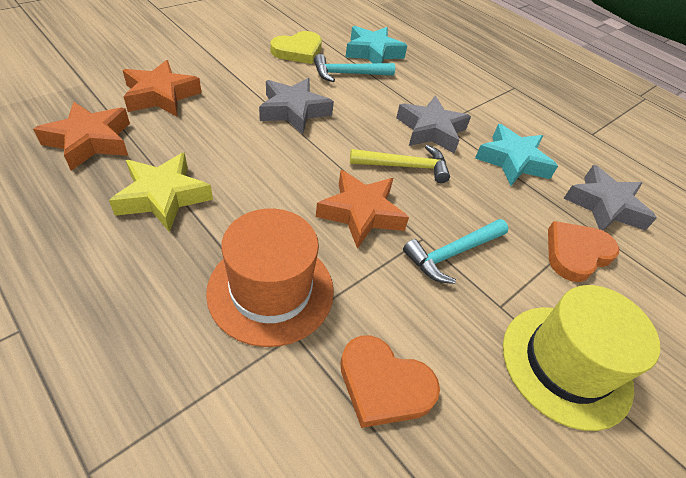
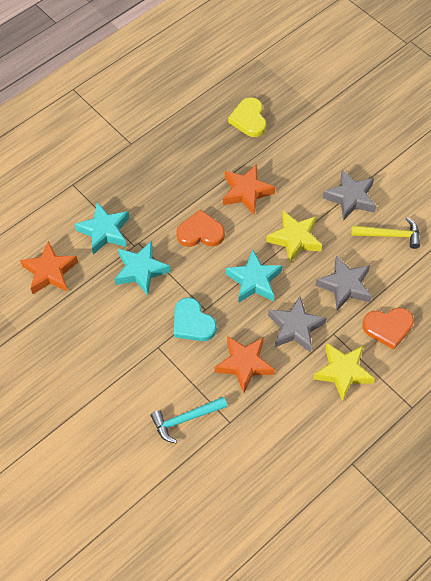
orange hat: 1 -> 0
turquoise hammer: 2 -> 1
turquoise heart: 0 -> 1
turquoise star: 2 -> 3
yellow hat: 1 -> 0
yellow star: 1 -> 2

